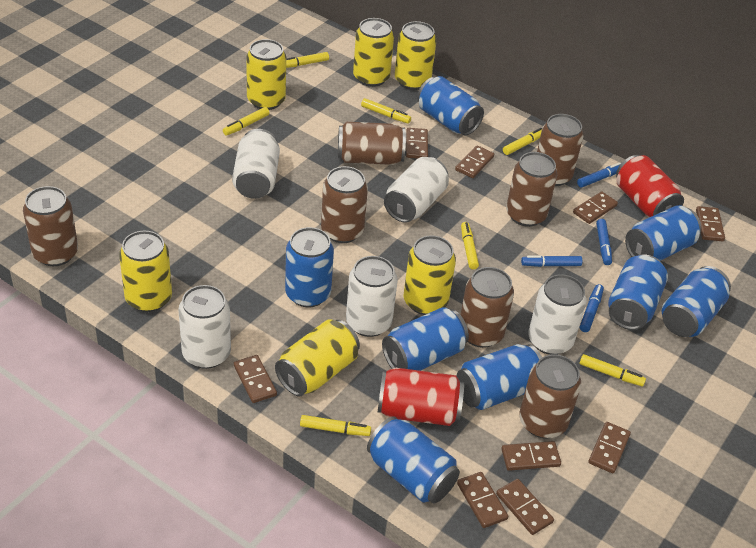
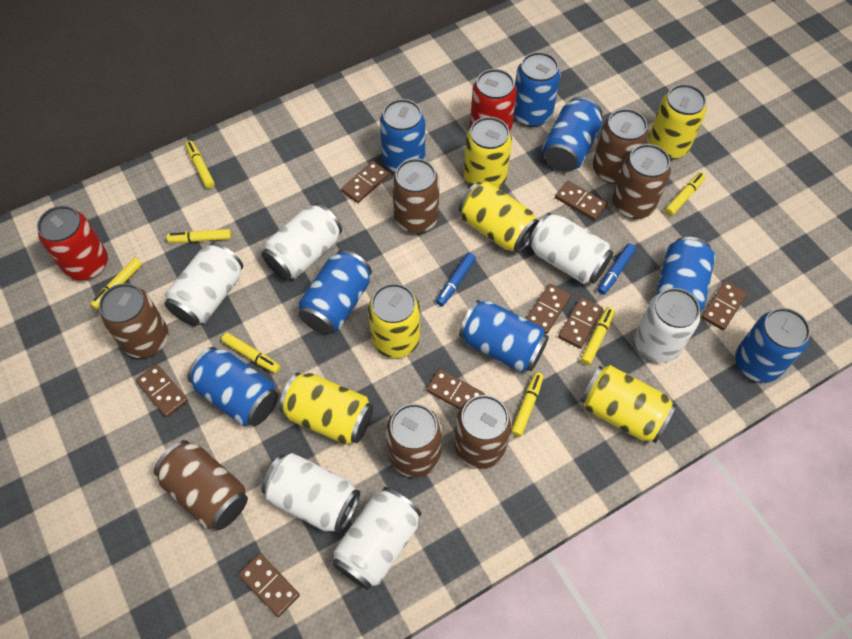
blue marker: 4 -> 2
brown domino: 9 -> 8
white can: 5 -> 6

